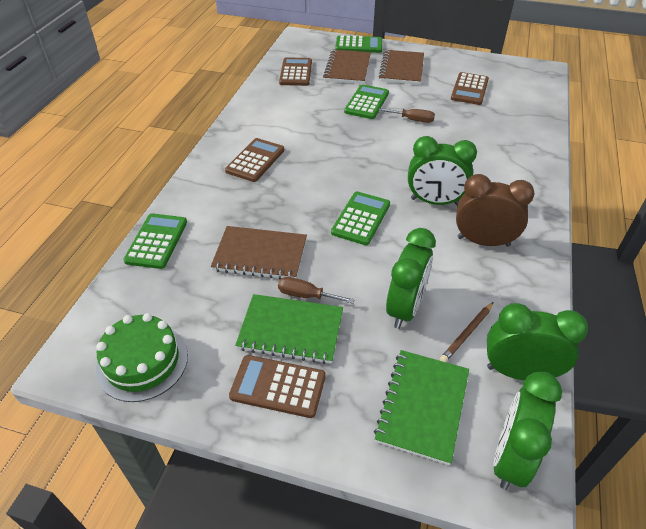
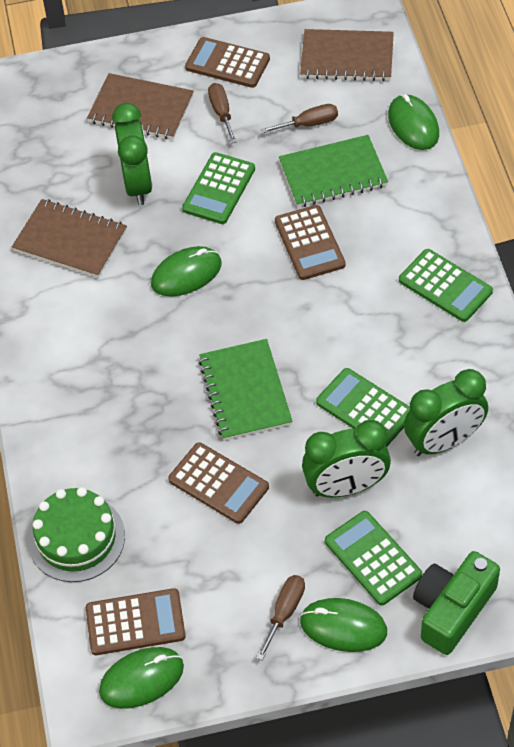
brown clock: 1 -> 0
brown pencil: 1 -> 0
brown screwdriver: 2 -> 3
green camera: 0 -> 1
green clock: 4 -> 3
green mouse: 0 -> 4

